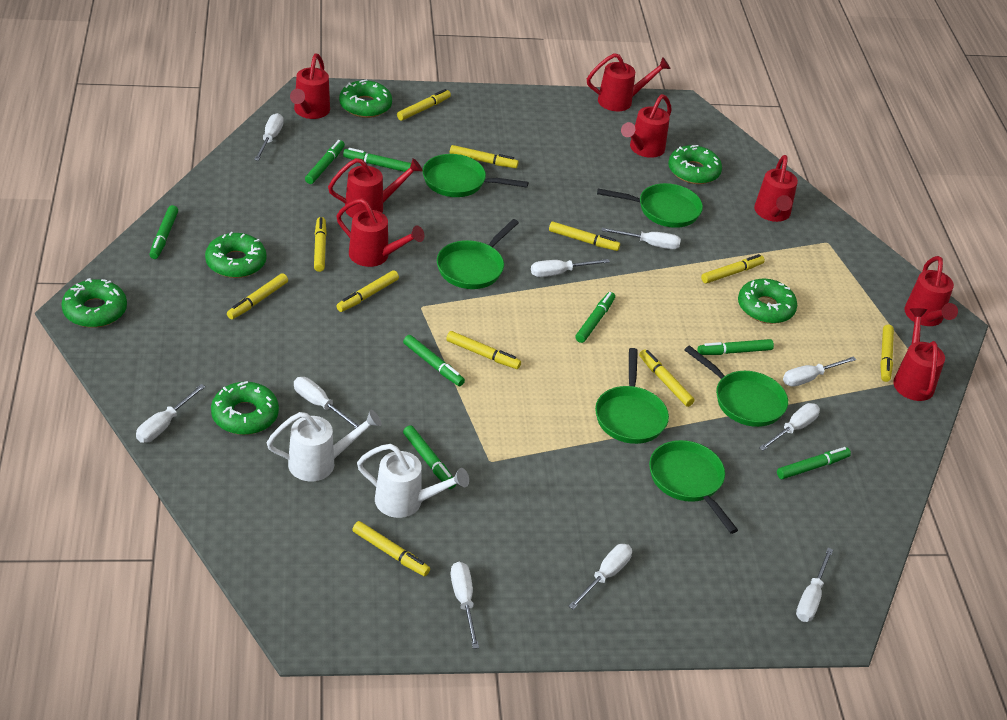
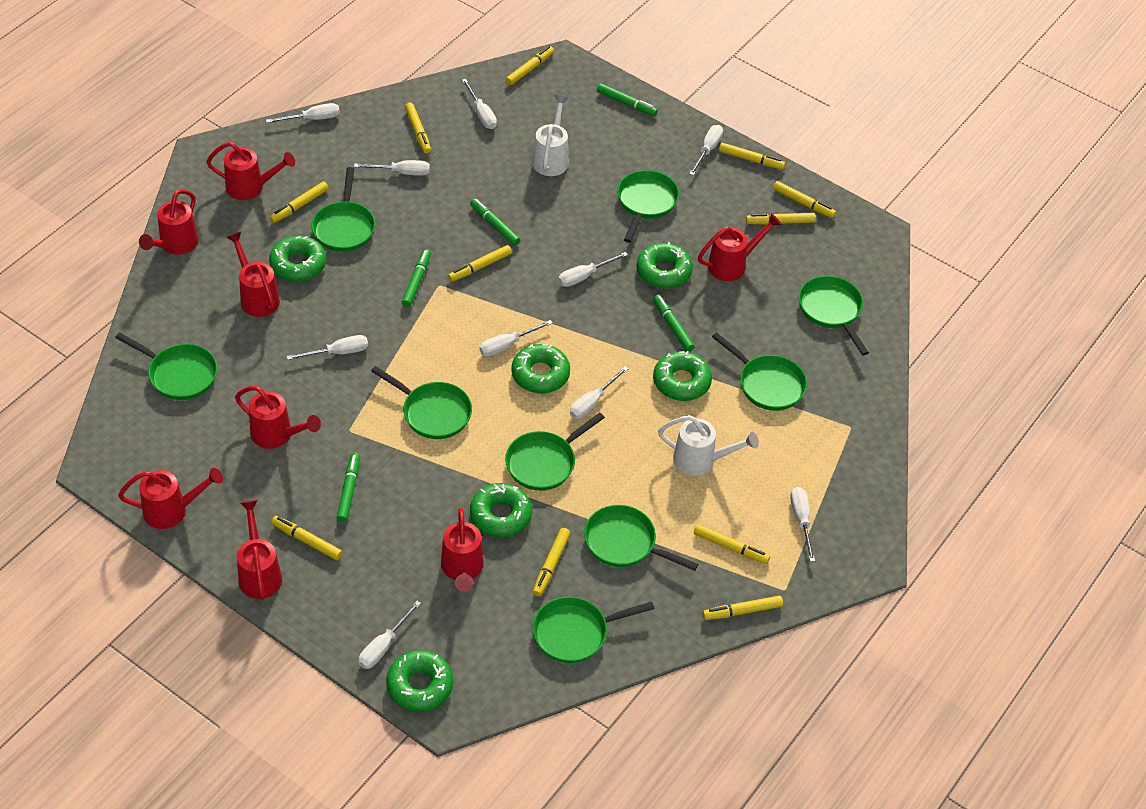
green marker: 8 -> 5
green pan: 6 -> 9

